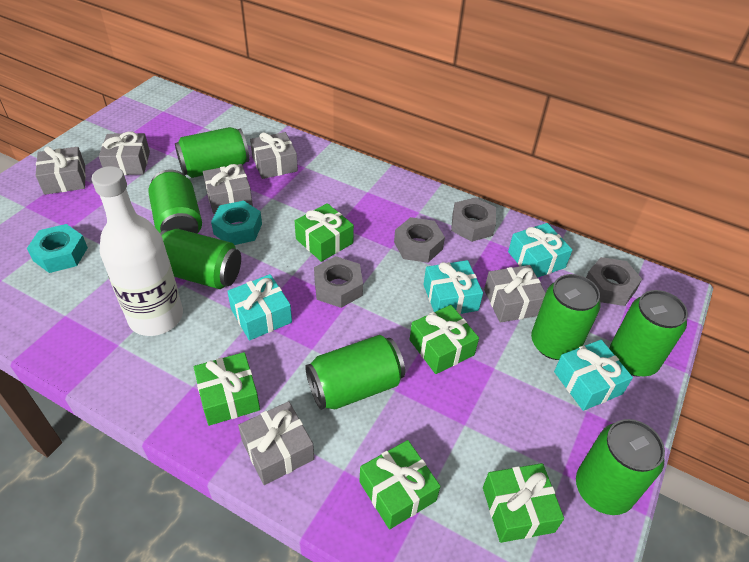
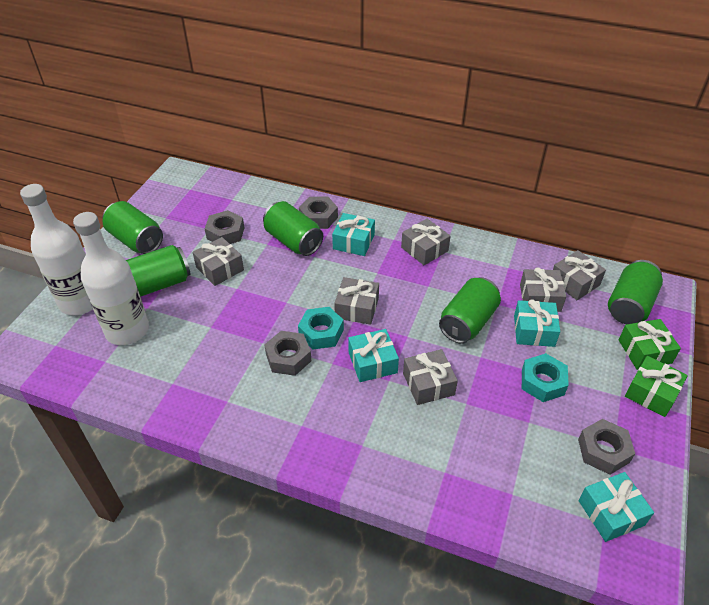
green can: 7 -> 5
green gift: 5 -> 2
white bottle: 1 -> 2

